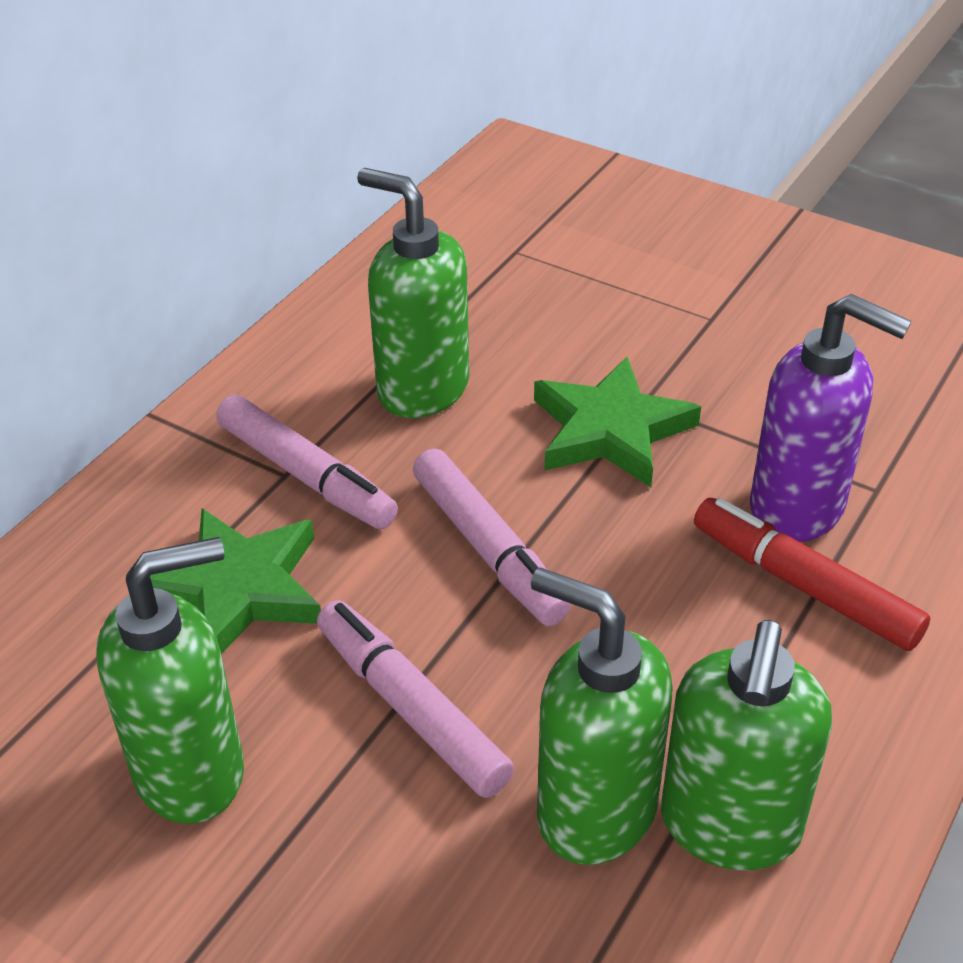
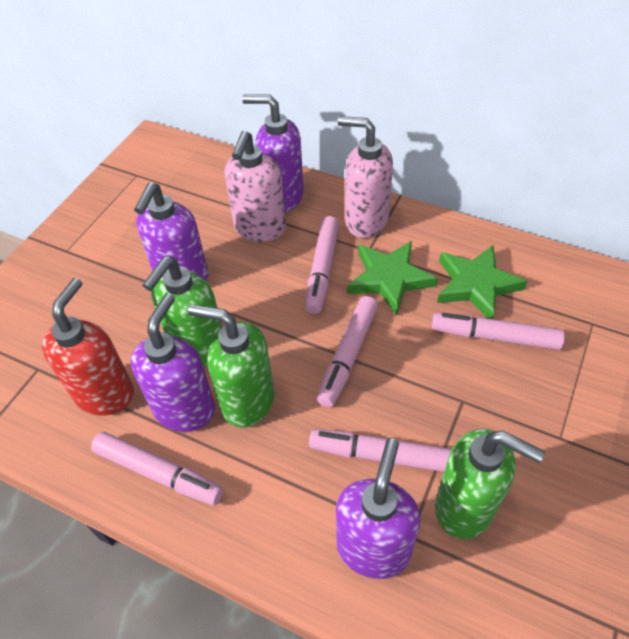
green soap dispenser: 4 -> 3
pink marker: 3 -> 5
pink soap dispenser: 0 -> 2
purple soap dispenser: 1 -> 4
red marker: 1 -> 0
red soap dispenser: 0 -> 1

